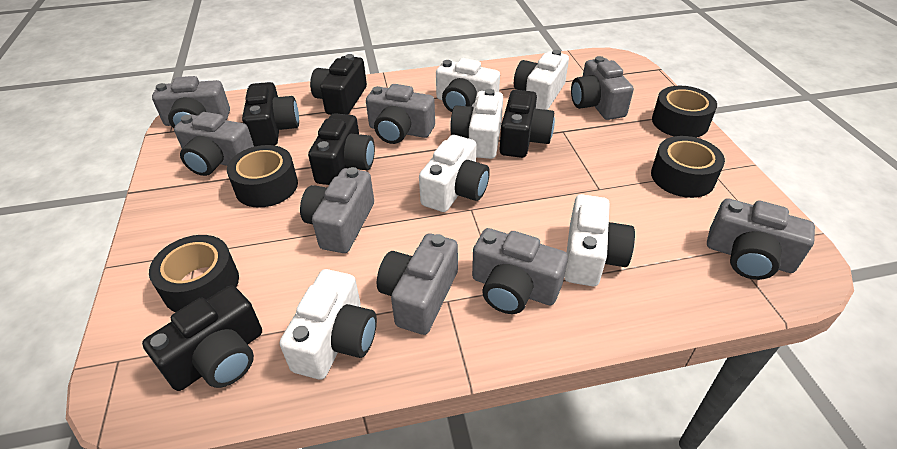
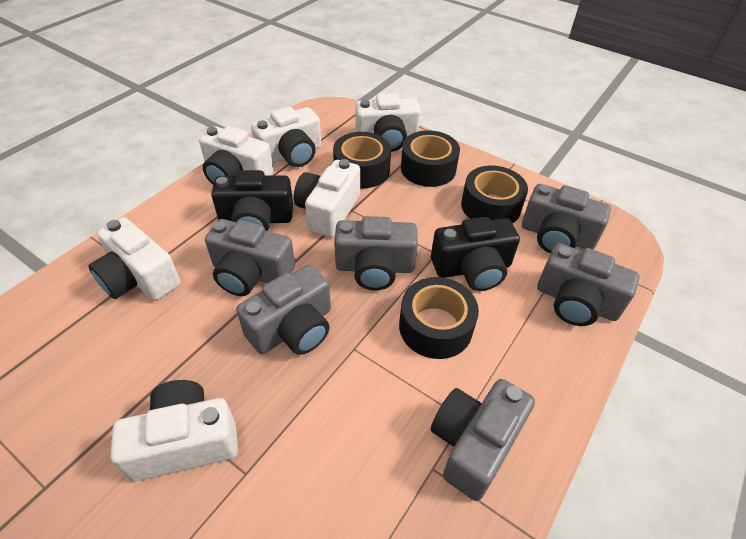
black camera: 5 -> 2
grey camera: 8 -> 6

